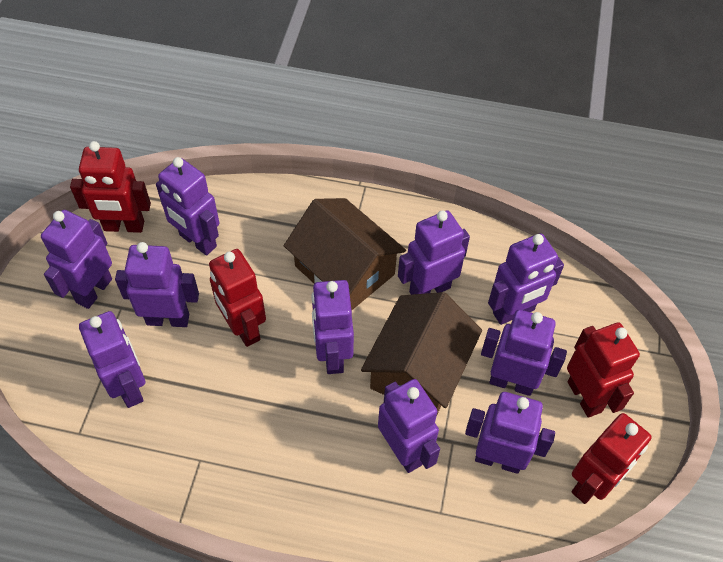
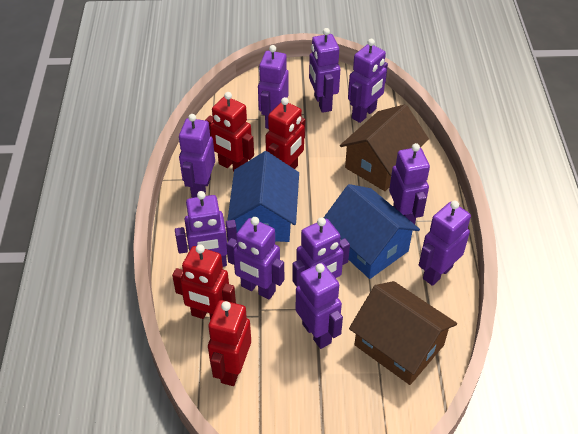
blue house: 0 -> 2

